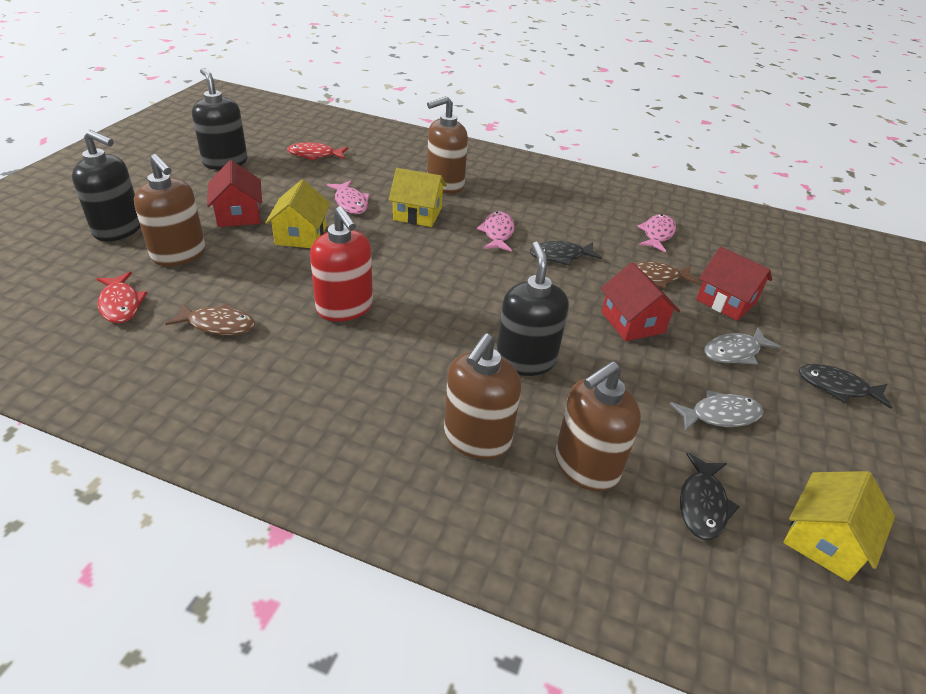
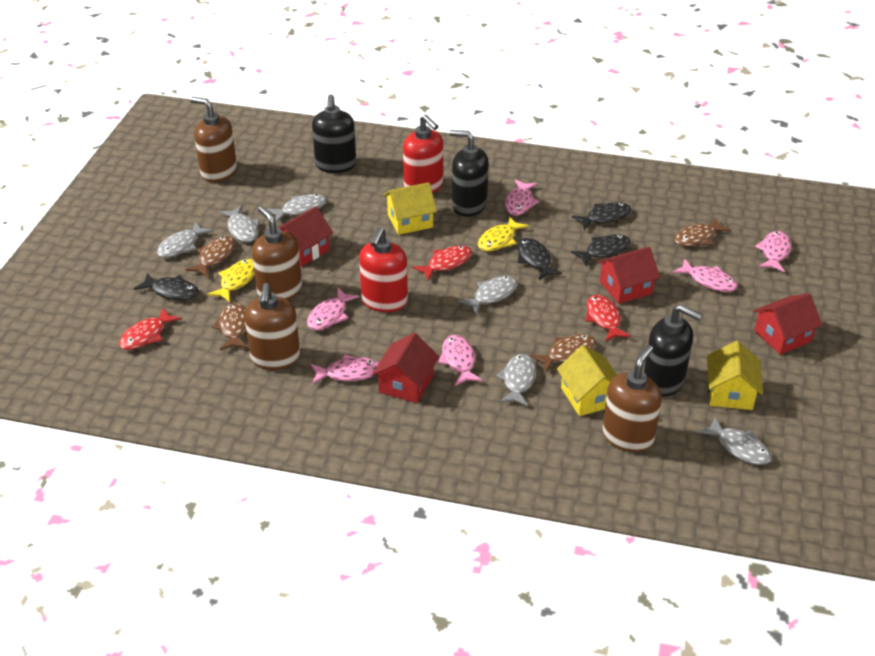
black fish: 3 -> 4
brown fish: 2 -> 4
grey fish: 2 -> 6
pink fish: 3 -> 6
red fish: 2 -> 3
red house: 3 -> 4
red soap dispenser: 1 -> 2
yellow fish: 0 -> 2

